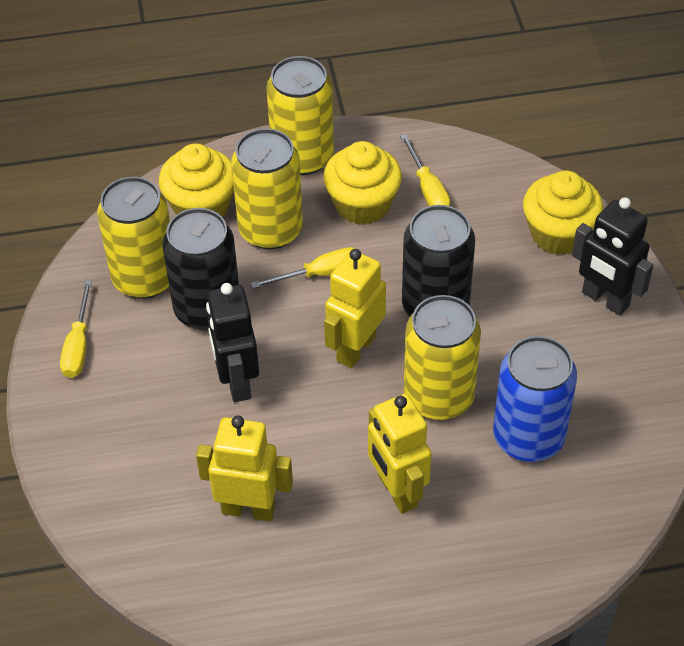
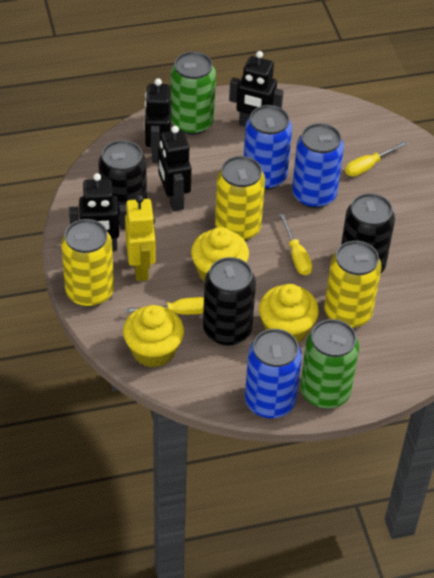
black can: 2 -> 3
black robot: 2 -> 4
blue can: 1 -> 3
green can: 0 -> 2
yellow can: 4 -> 3
yellow robot: 3 -> 1

